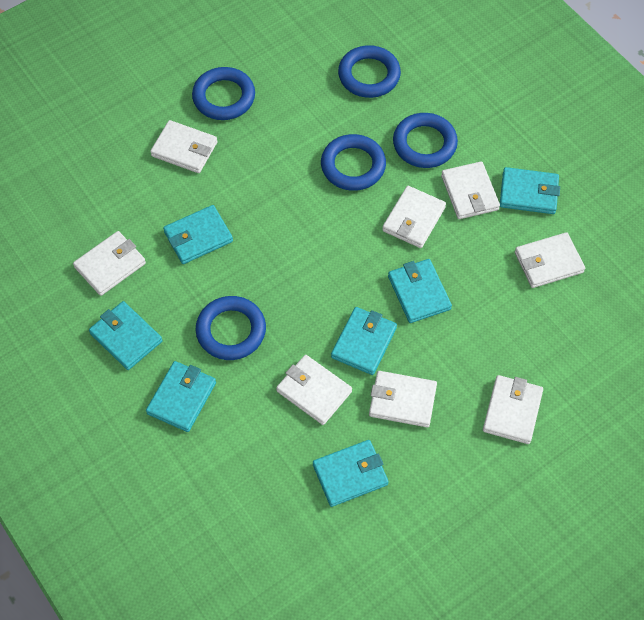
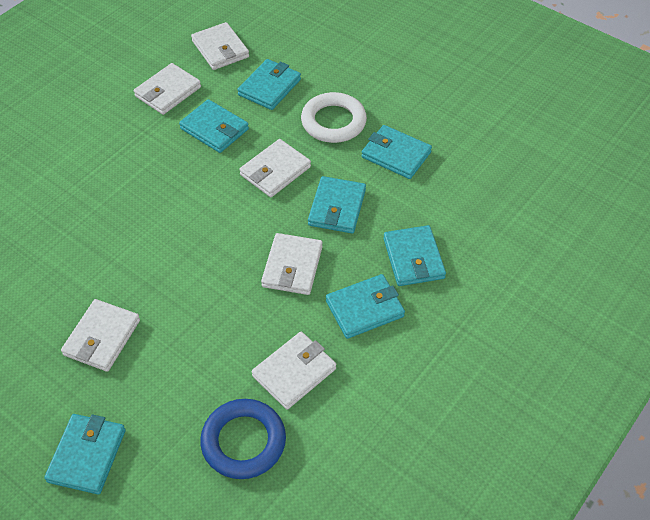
blue ring: 5 -> 1
white ring: 0 -> 1
white wallet: 8 -> 6

